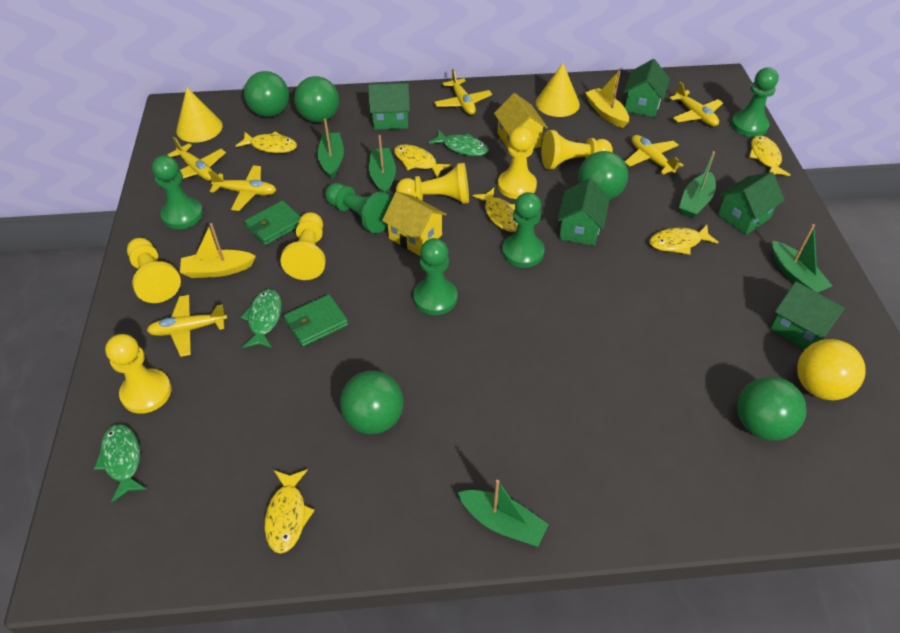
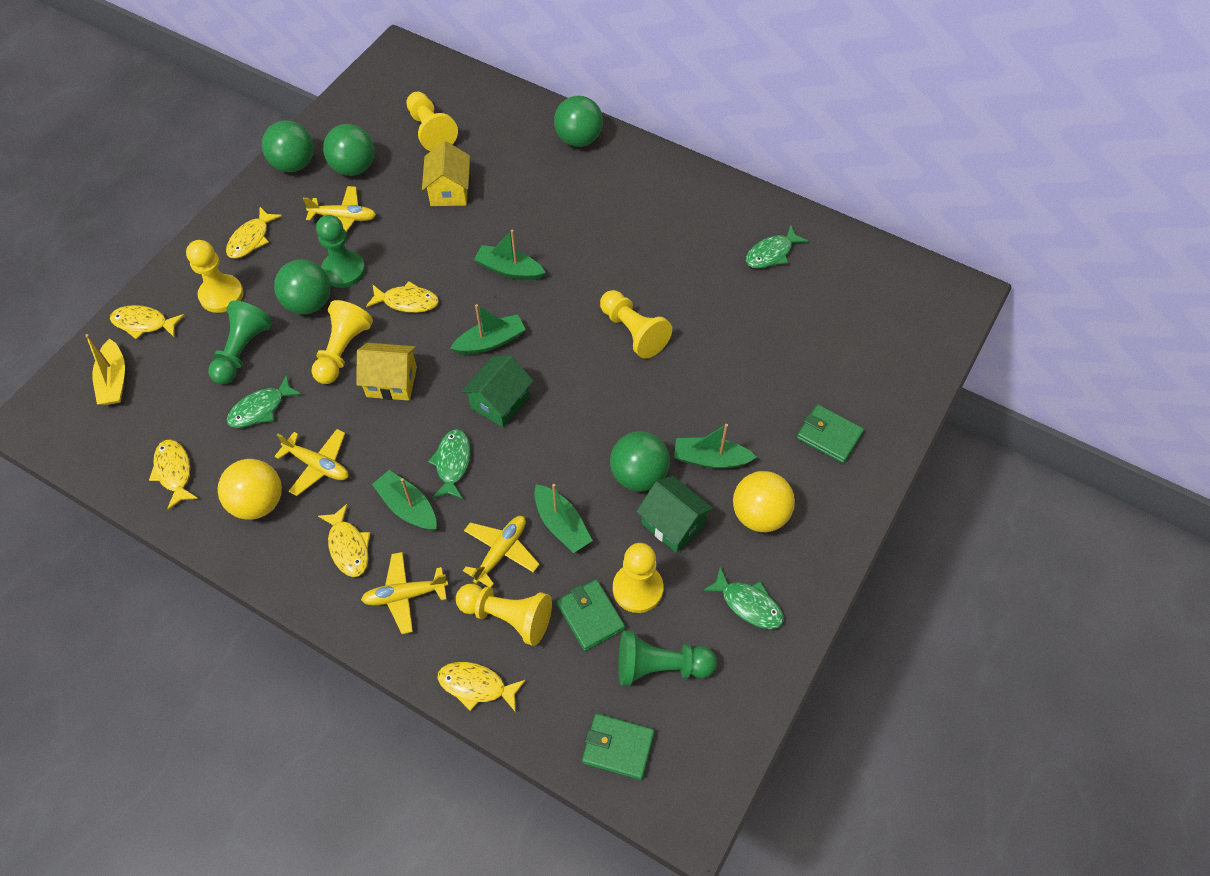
green fish: 3 -> 4
green house: 5 -> 2
green pawn: 5 -> 3
green wallet: 2 -> 3
yellow ball: 1 -> 2
yellow boat: 2 -> 1
yellow cone: 2 -> 0
yellow plane: 6 -> 4

